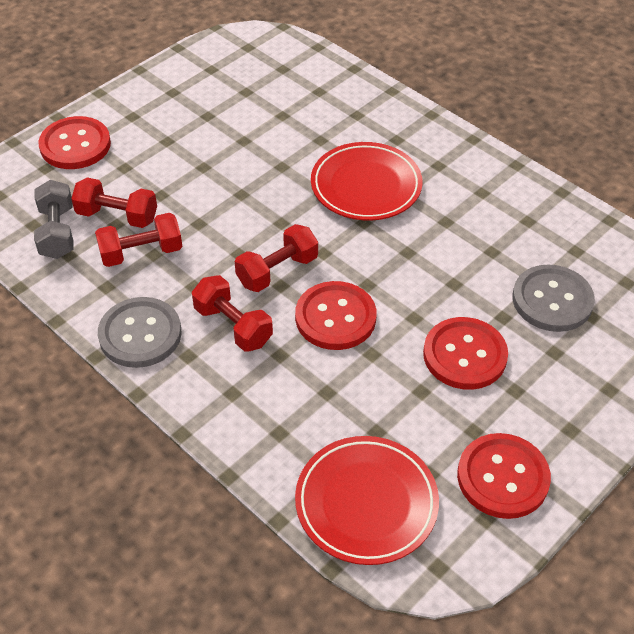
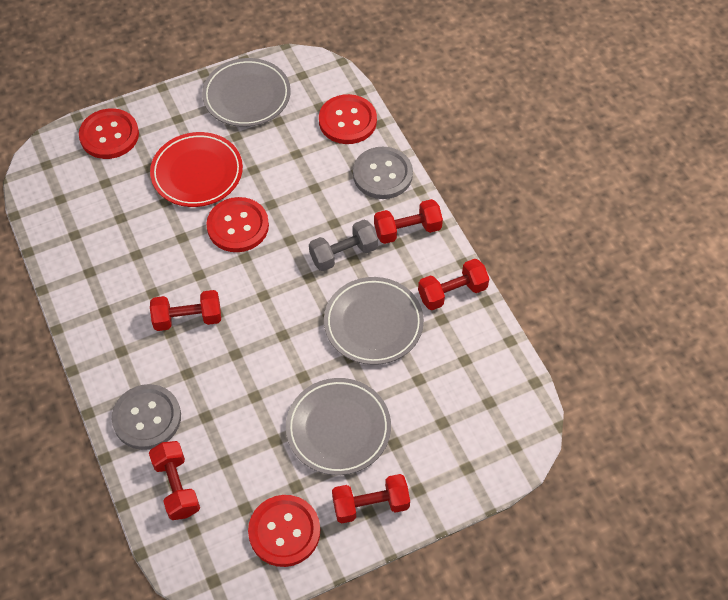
grey plate: 0 -> 3
red dumbbell: 4 -> 5
red plate: 2 -> 1

